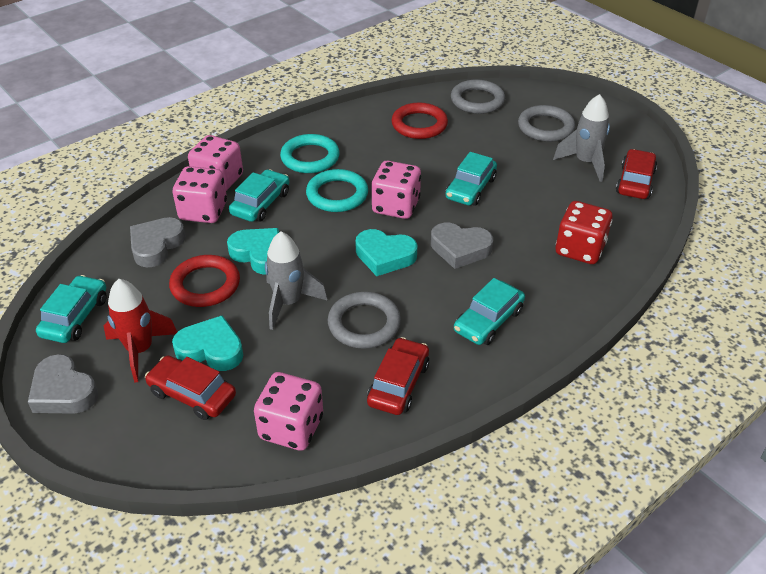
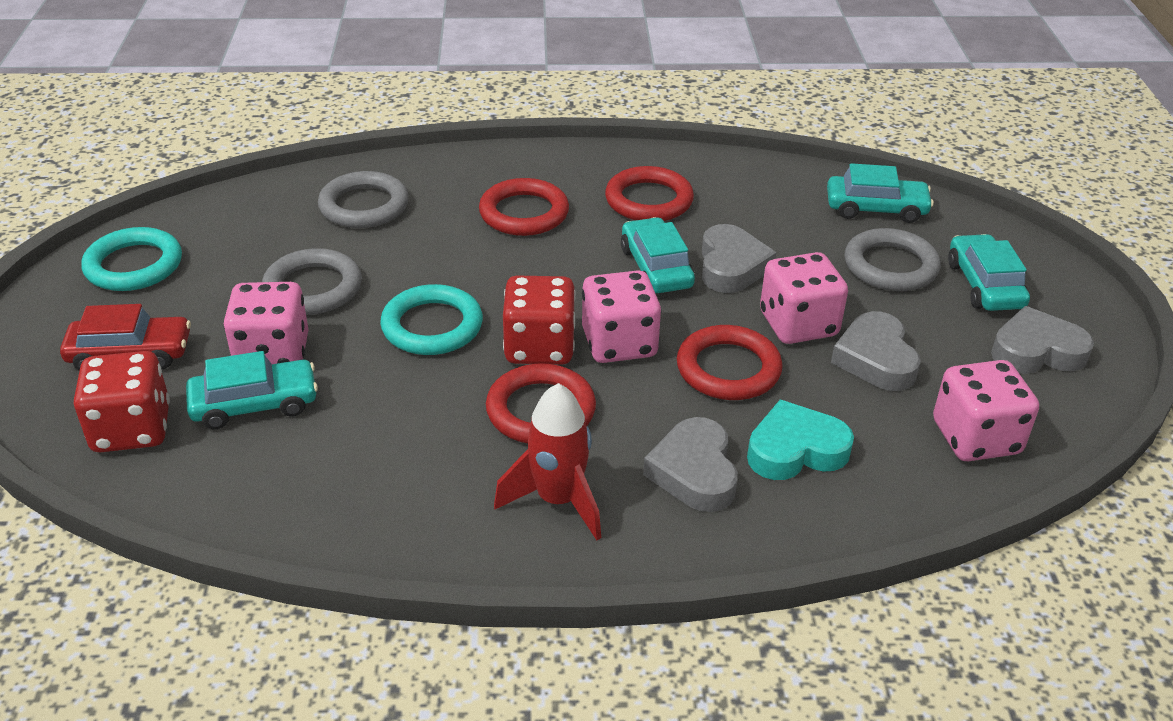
grey heart: 3 -> 4
grey rocket: 2 -> 0
red car: 3 -> 1
red dice: 1 -> 2
red ring: 2 -> 4
turquoise heart: 3 -> 1

